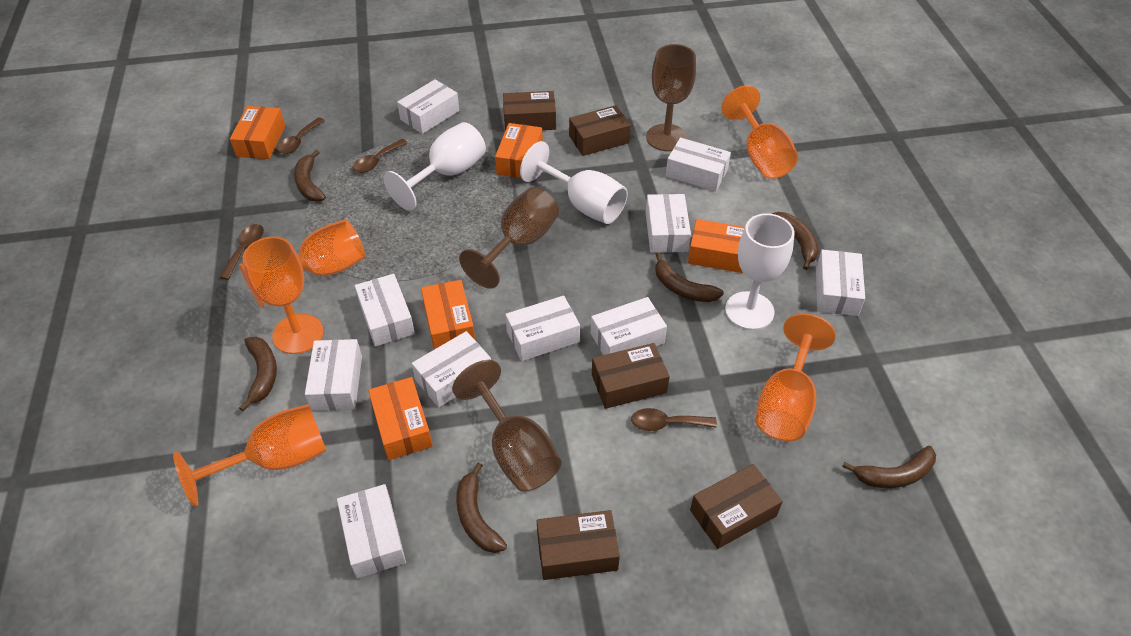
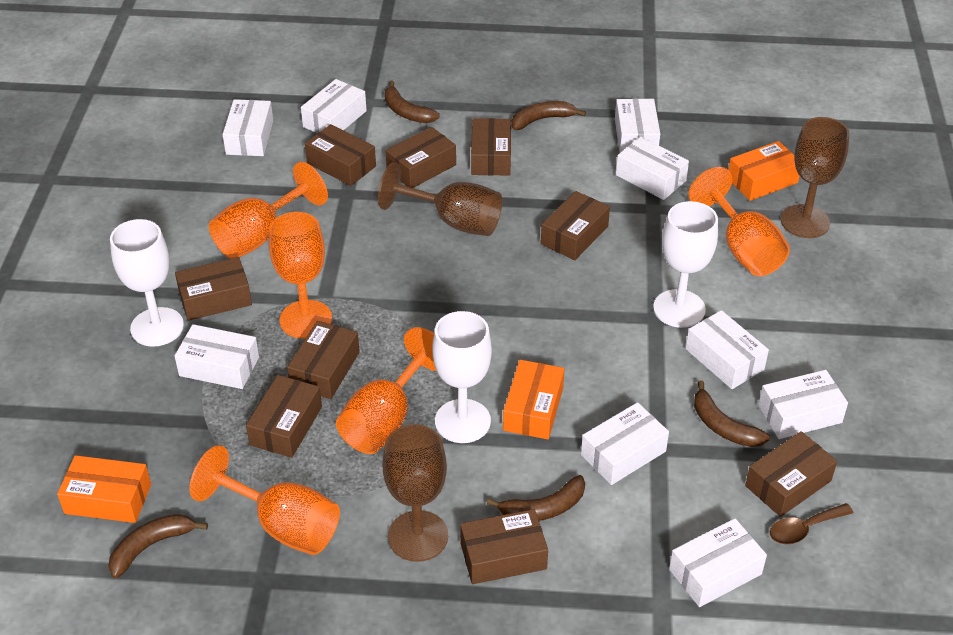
brown banana: 6 -> 5
brown box: 5 -> 9
brown spoon: 4 -> 1
orange box: 5 -> 3
white box: 10 -> 9

